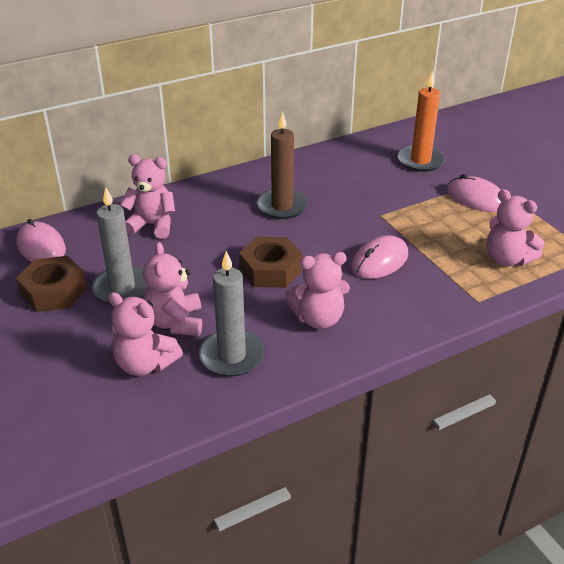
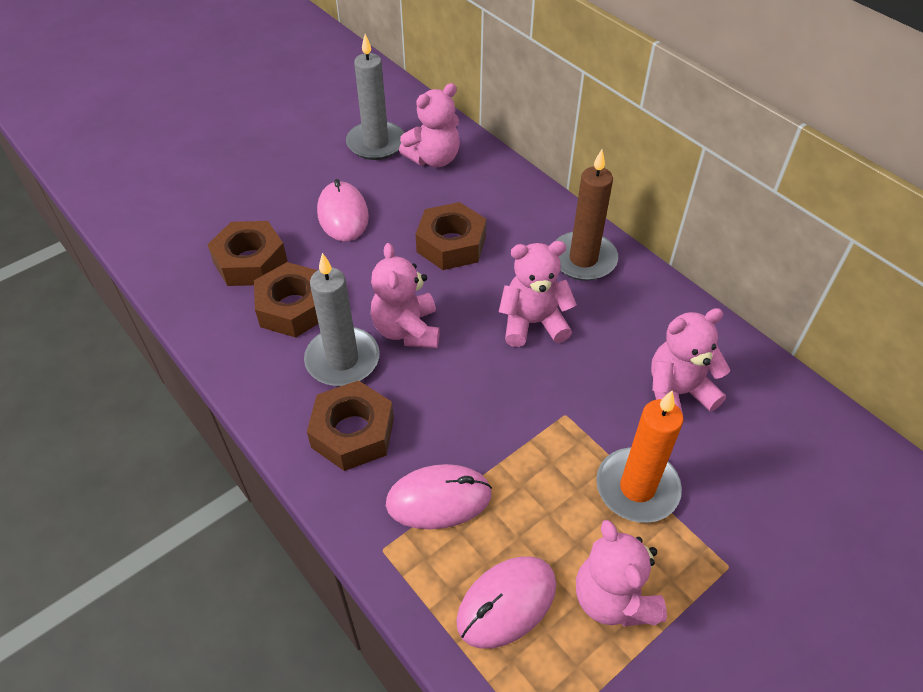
brown nut: 2 -> 4

